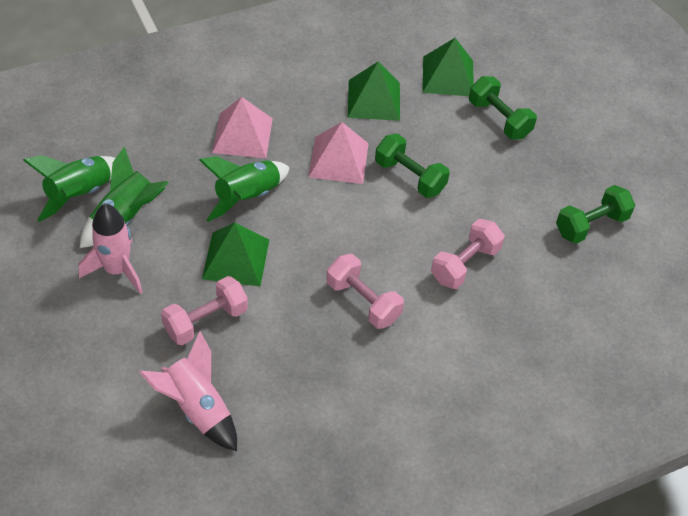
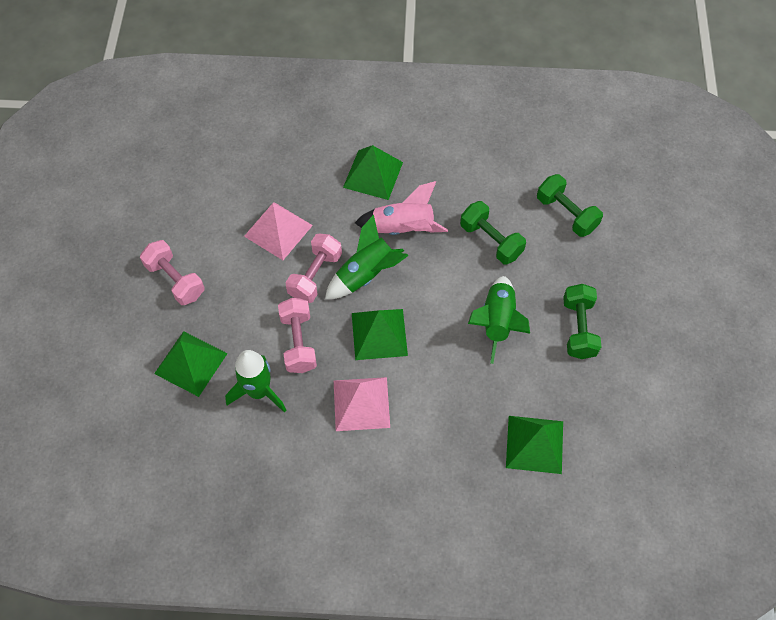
green pyramid: 3 -> 4
pink rocket: 2 -> 1

